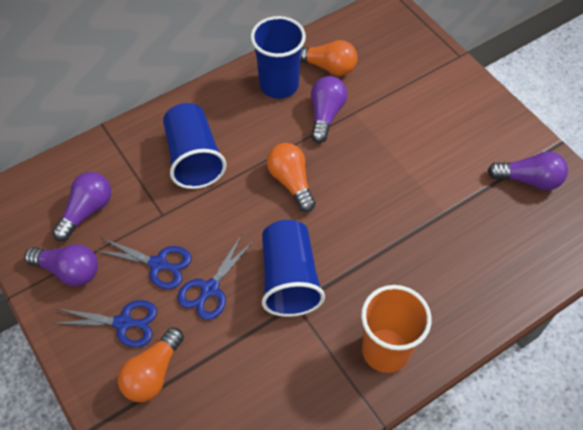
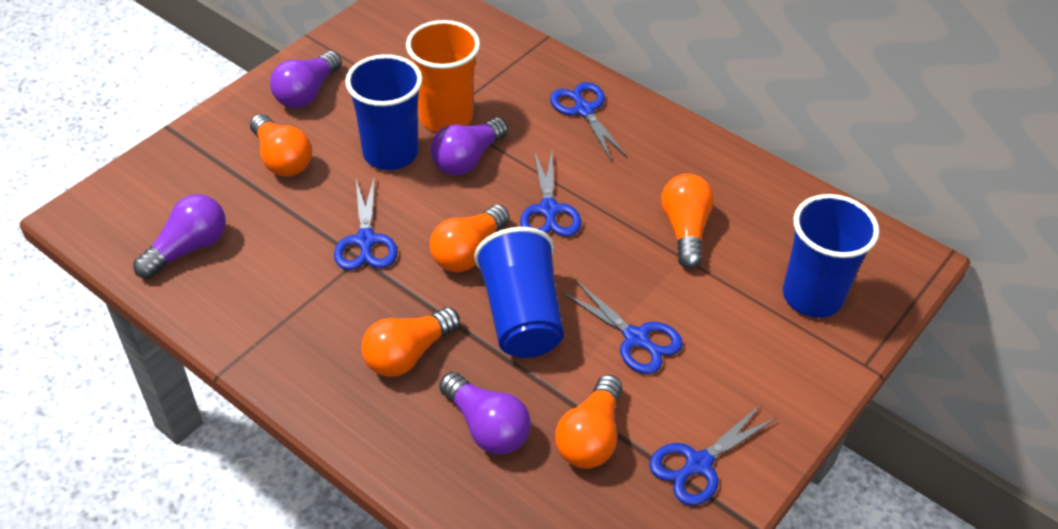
blue scissors: 3 -> 5
orange light bulb: 3 -> 5

